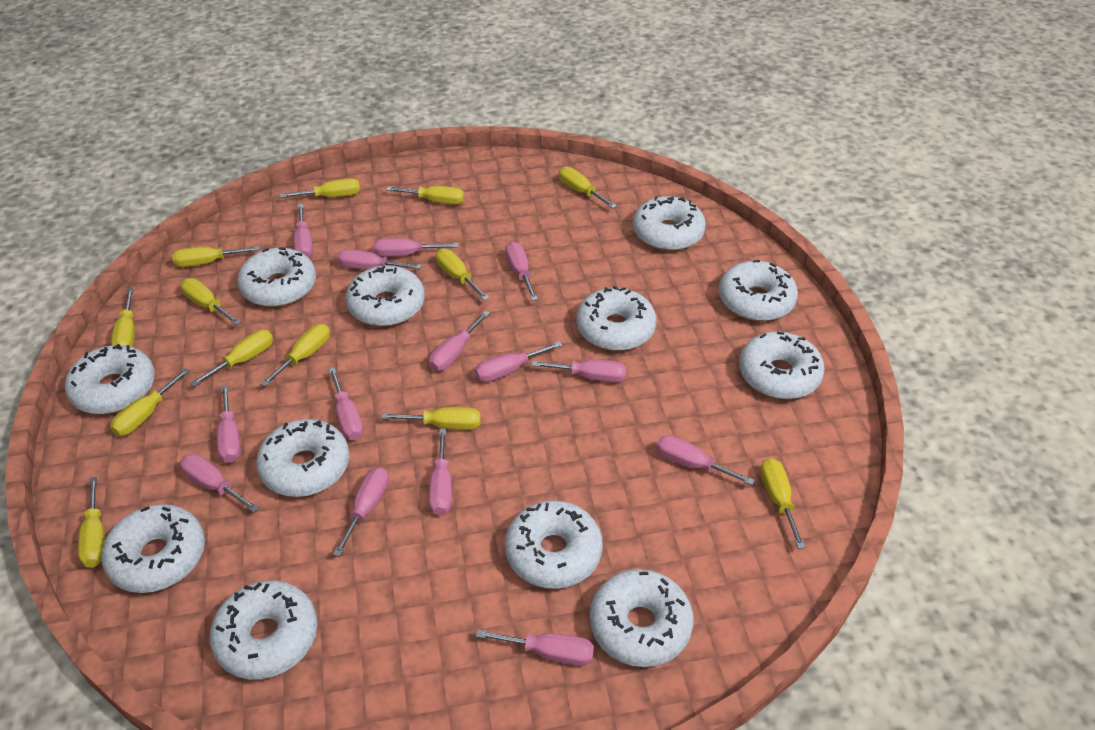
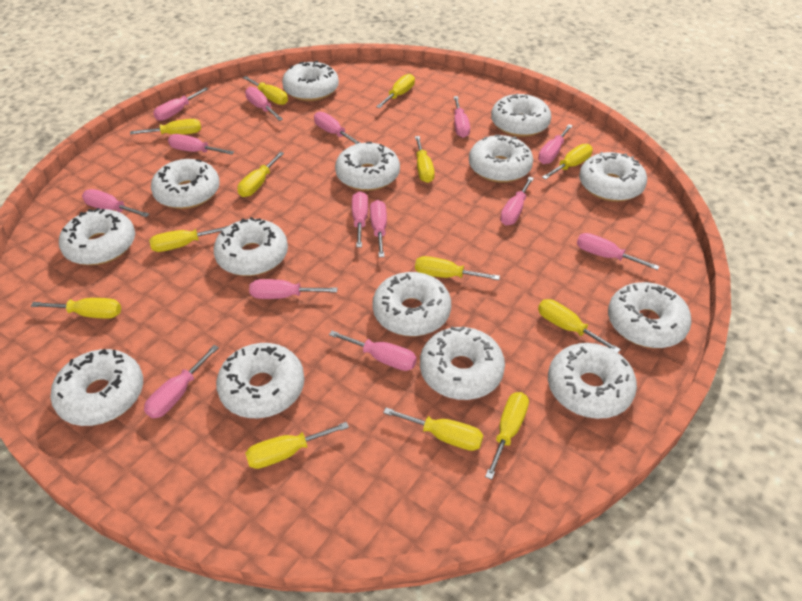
white donut: 12 -> 14

